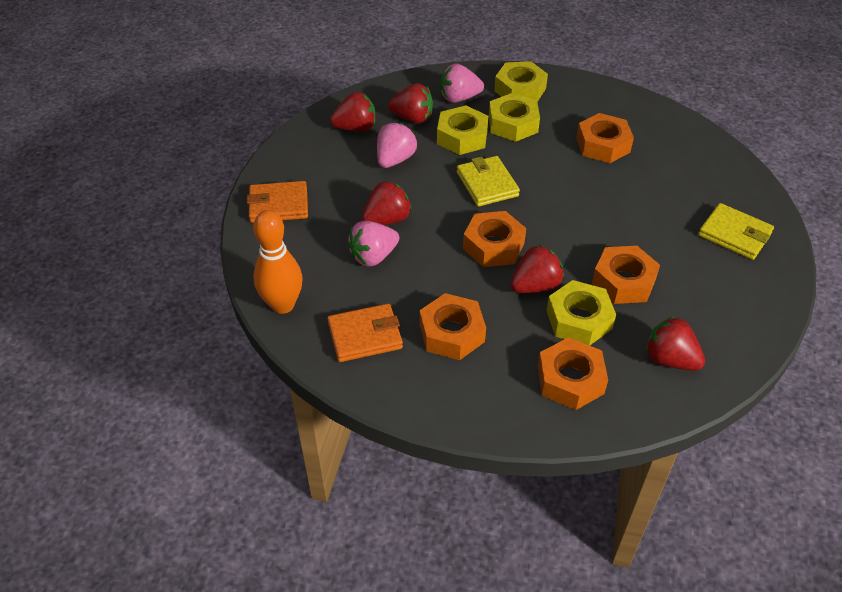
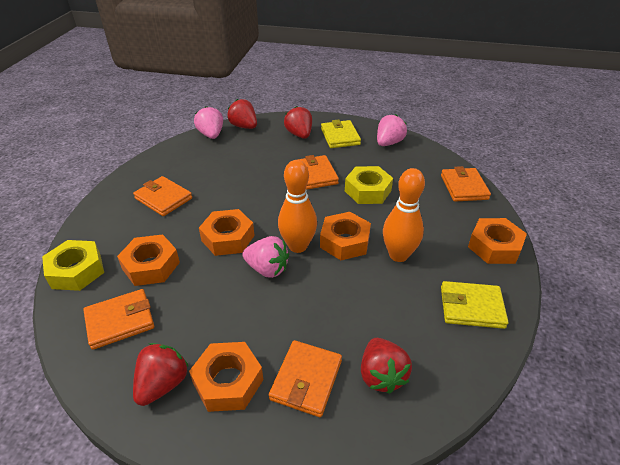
orange bowling pin: 1 -> 2
orange wallet: 2 -> 5
red strawberry: 5 -> 4
yellow nut: 4 -> 2

